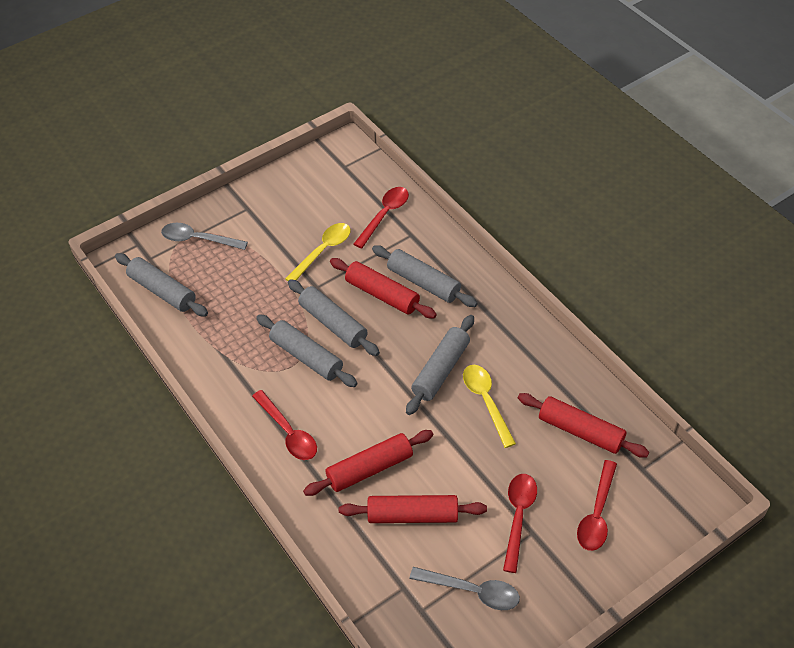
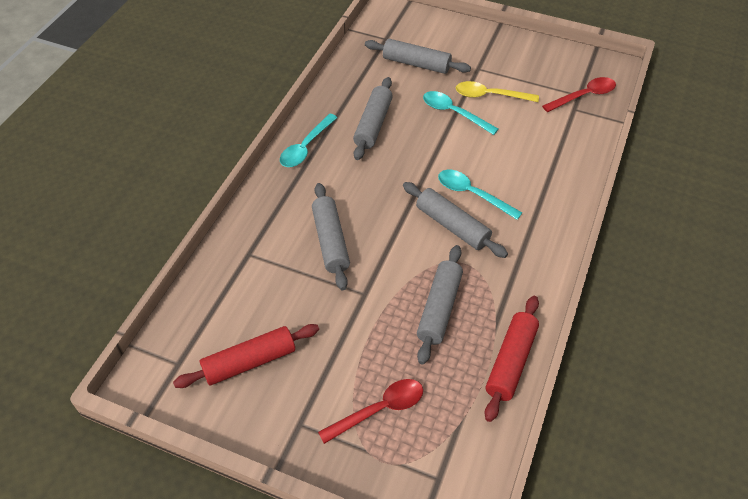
grey spoon: 2 -> 0
red rolling pin: 4 -> 2
red spoon: 4 -> 2
turquoise spoon: 0 -> 3
yellow spoon: 2 -> 1

